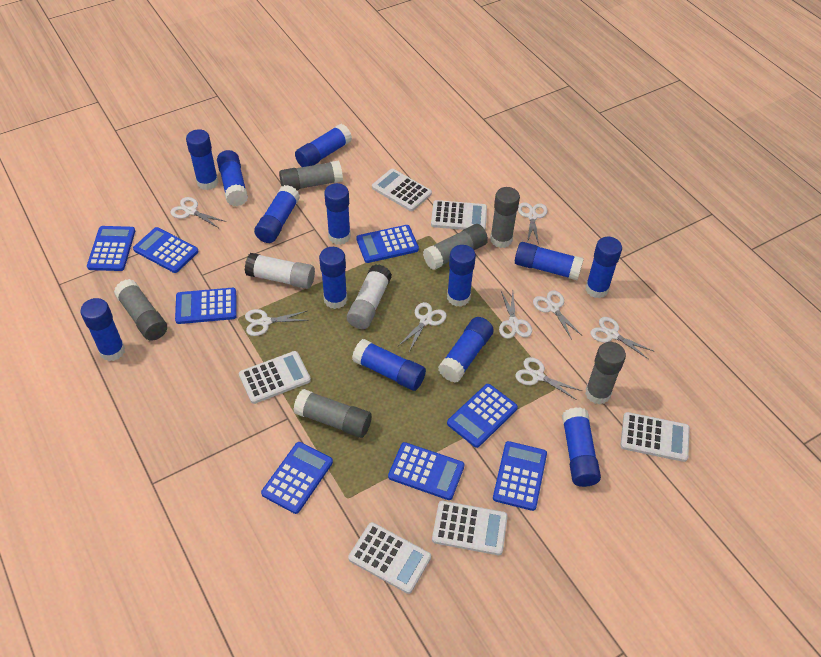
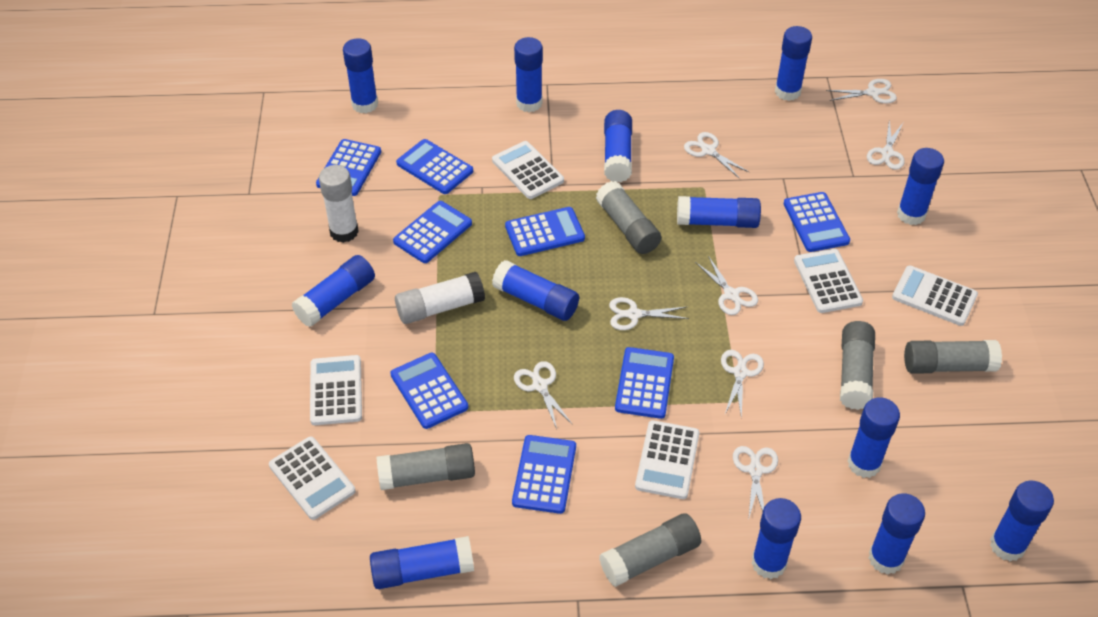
grey glue stick: 6 -> 5

